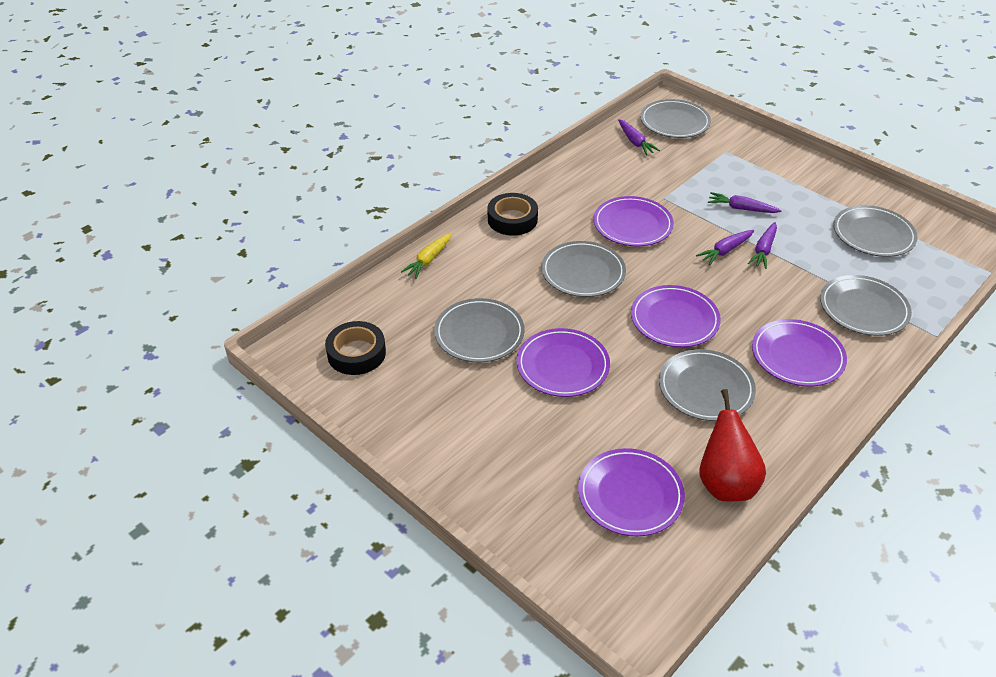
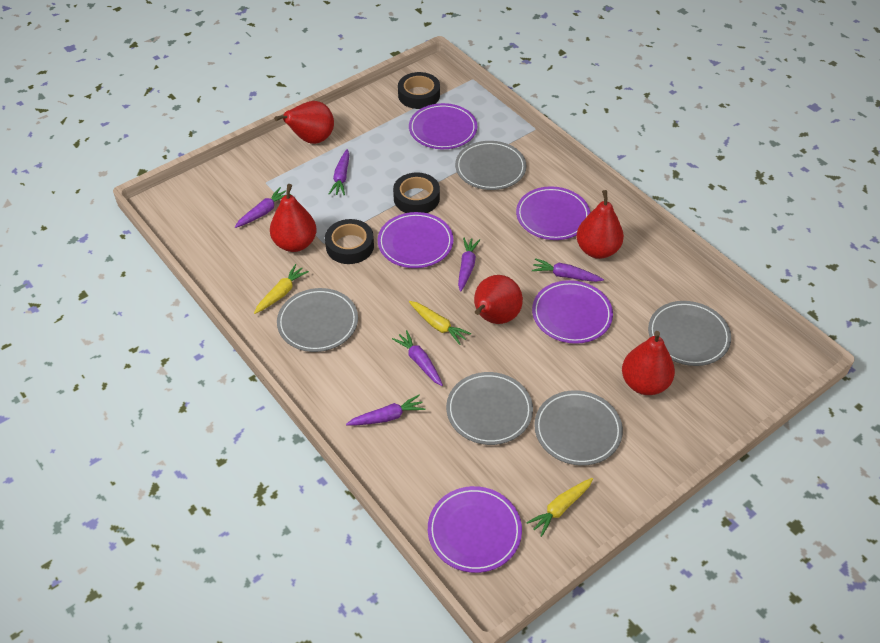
black tape: 2 -> 3
grey plate: 6 -> 5
purple carrot: 4 -> 6
red pear: 1 -> 5
yellow carrot: 1 -> 3

